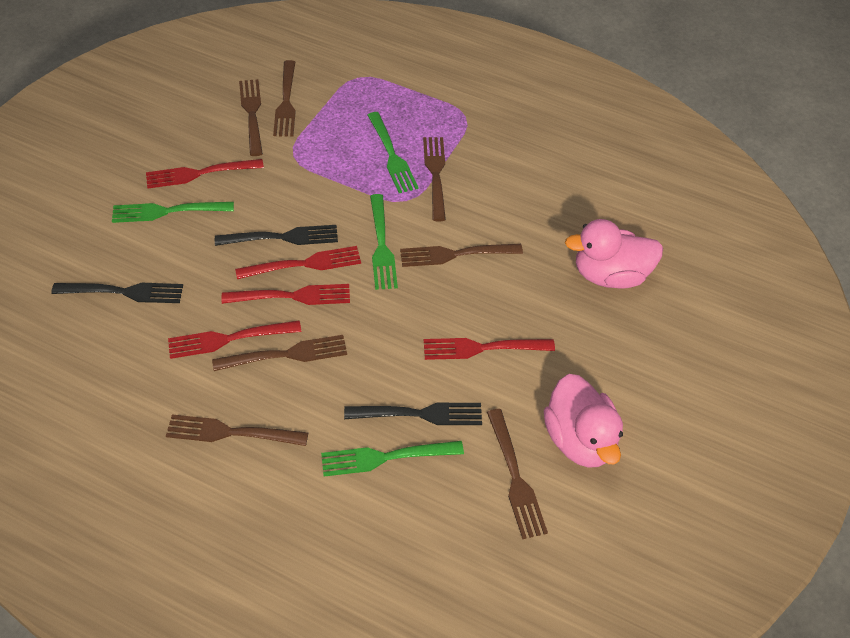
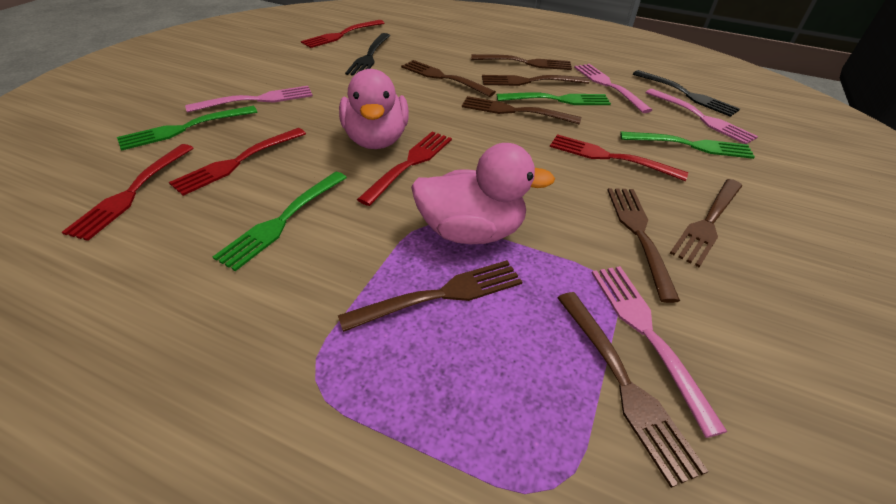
black fork: 3 -> 2
brown fork: 7 -> 8
pink fork: 0 -> 4

